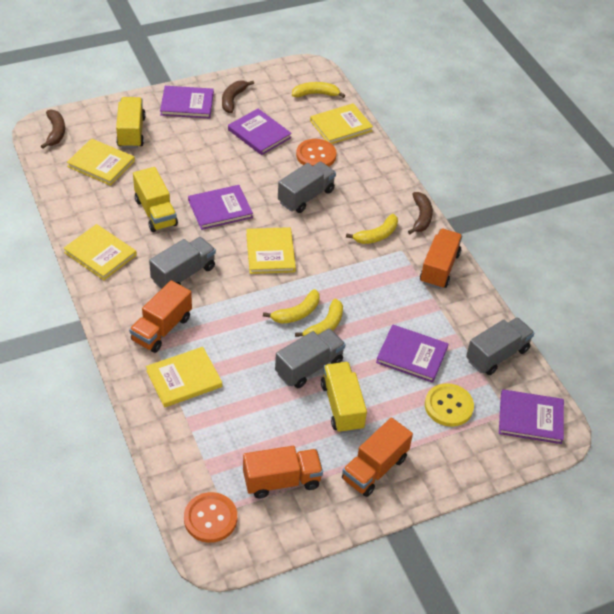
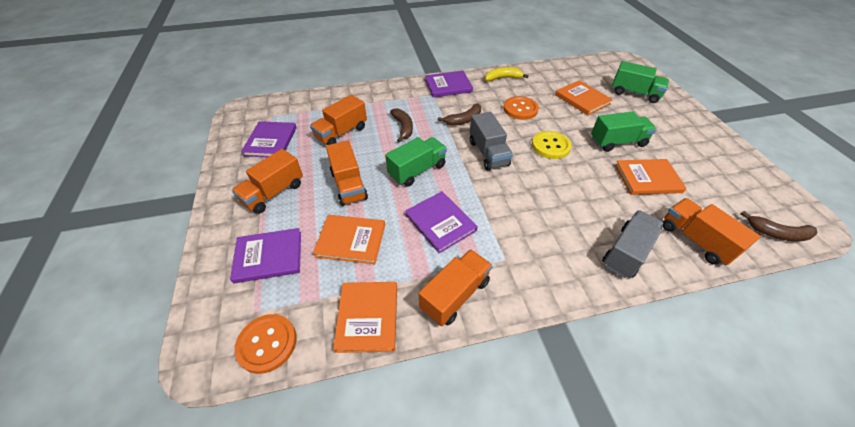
green truck: 0 -> 3
grey truck: 4 -> 2
orange book: 0 -> 4
orange truck: 4 -> 5
purple book: 5 -> 4
yellow banana: 4 -> 1
yellow book: 5 -> 0
yellow truck: 3 -> 0

